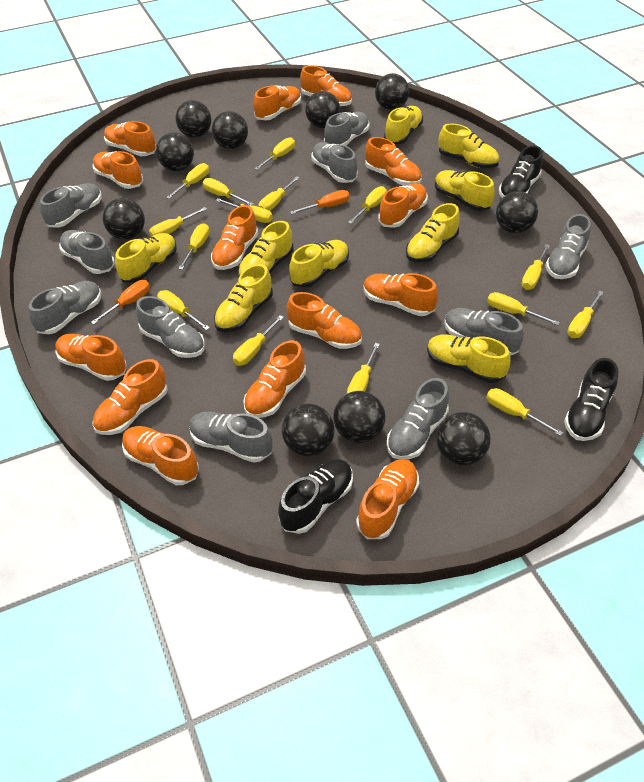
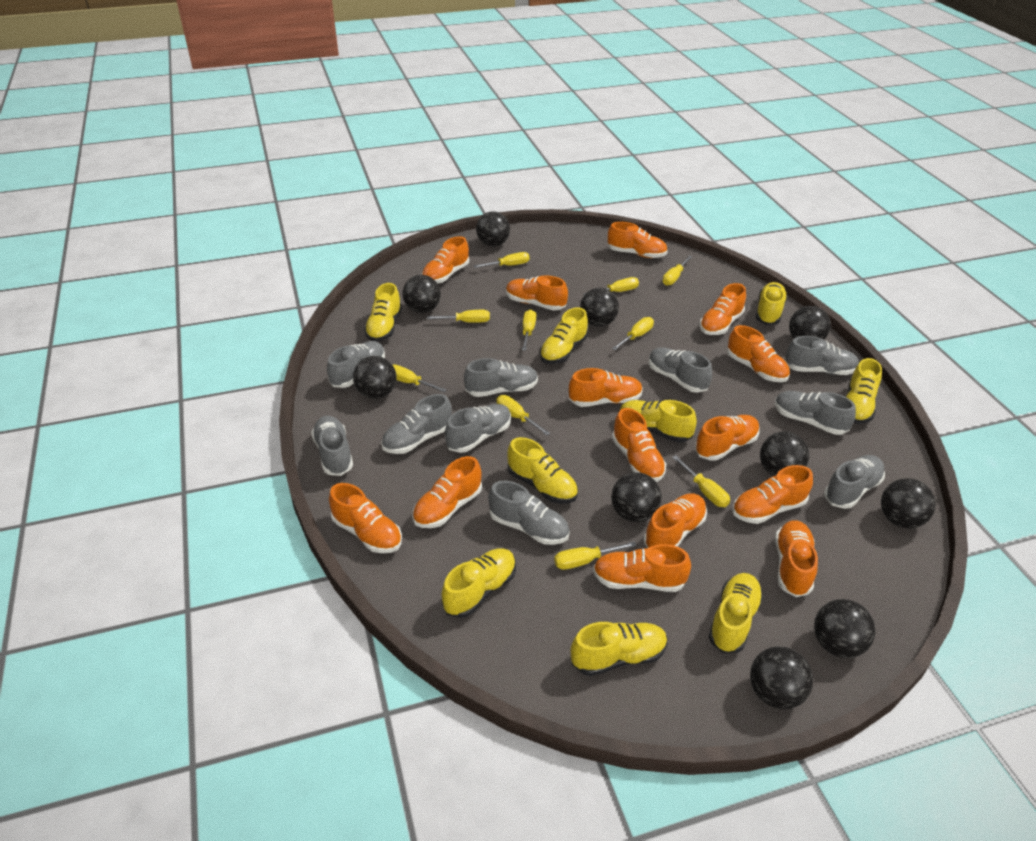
black shoe: 3 -> 0
orange screwdriver: 2 -> 0
yellow screwdriver: 15 -> 10

